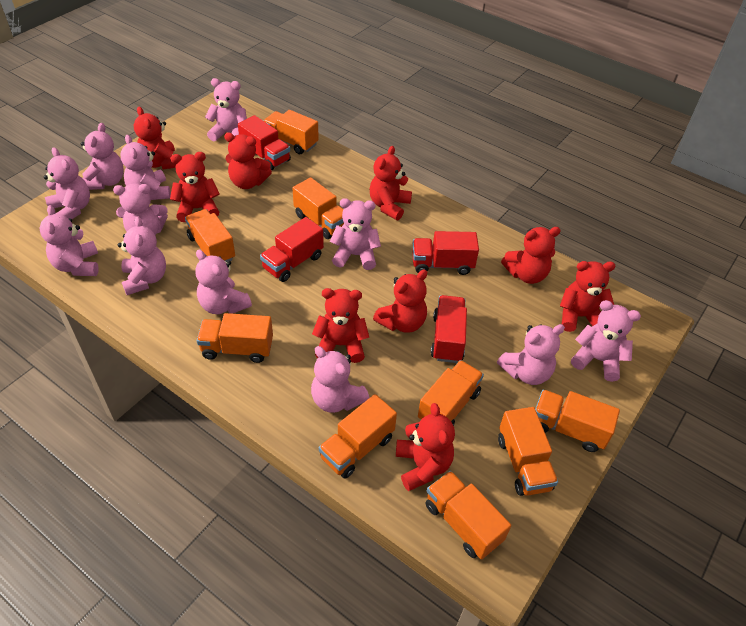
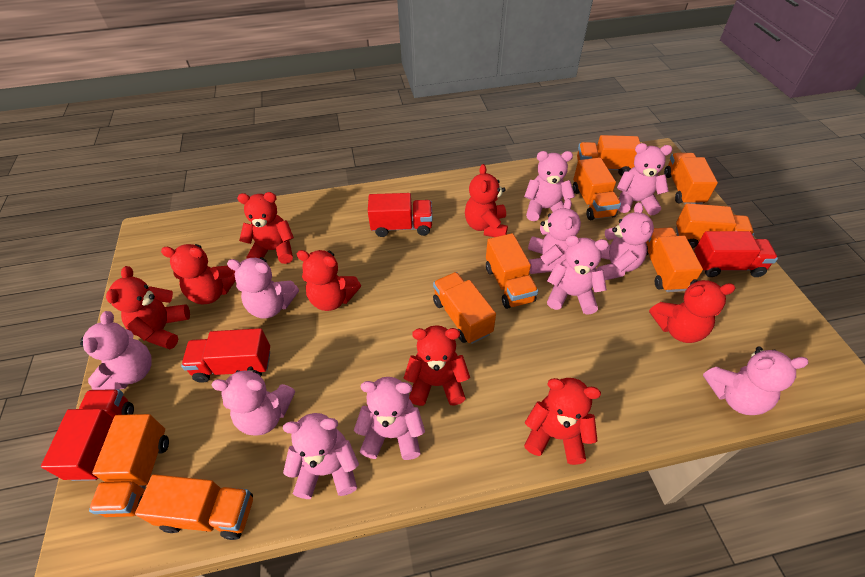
pink teddy bear: 12 -> 11
red teddy bear: 9 -> 8

